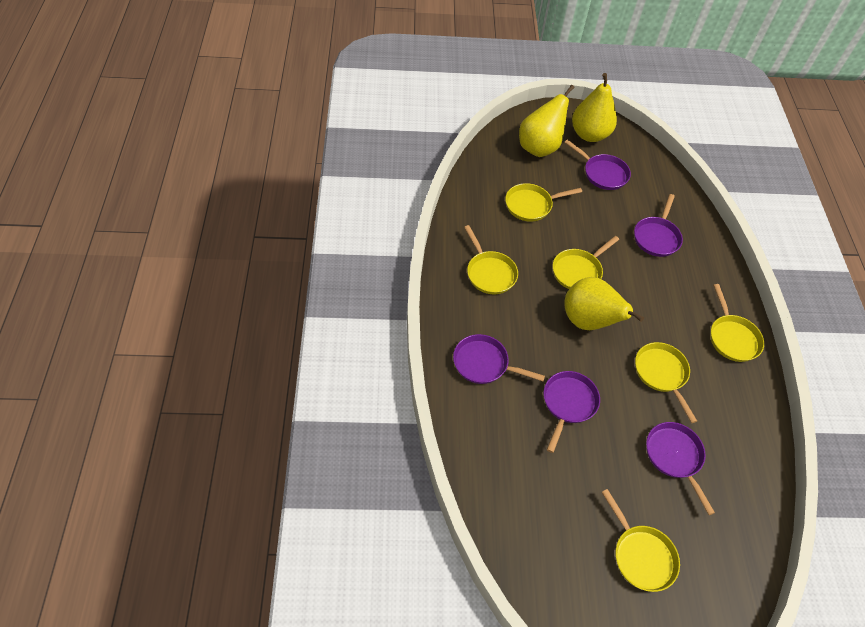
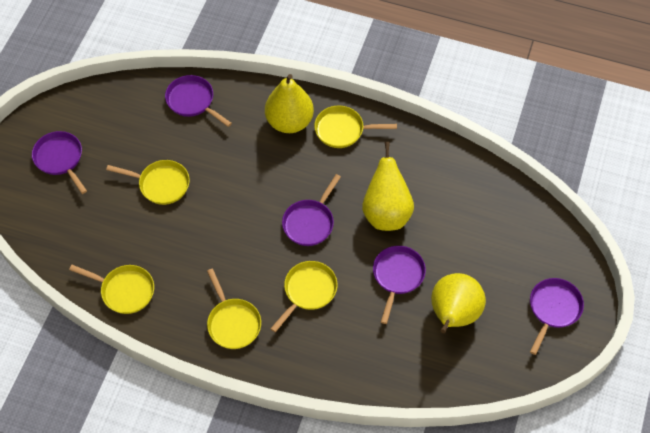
yellow pan: 6 -> 5

